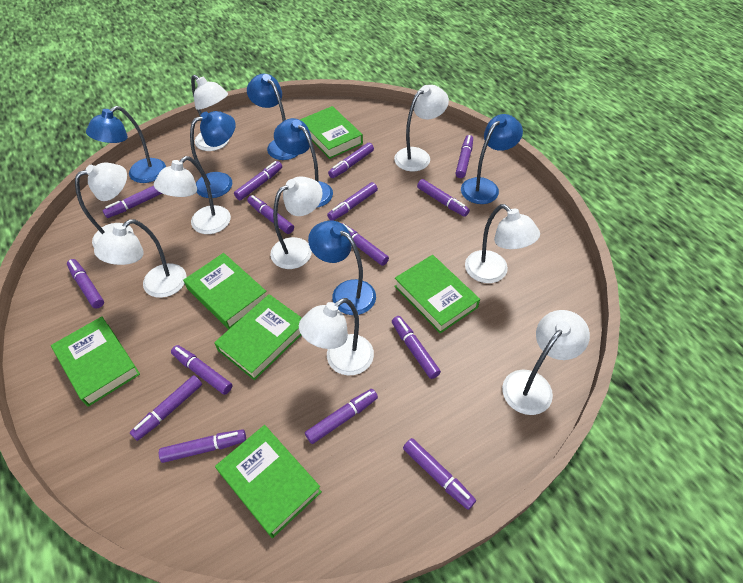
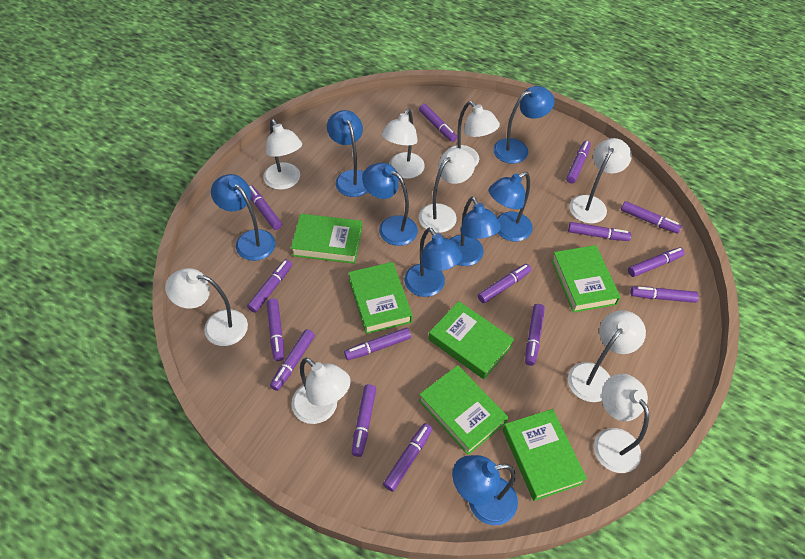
blue lamp: 6 -> 8

